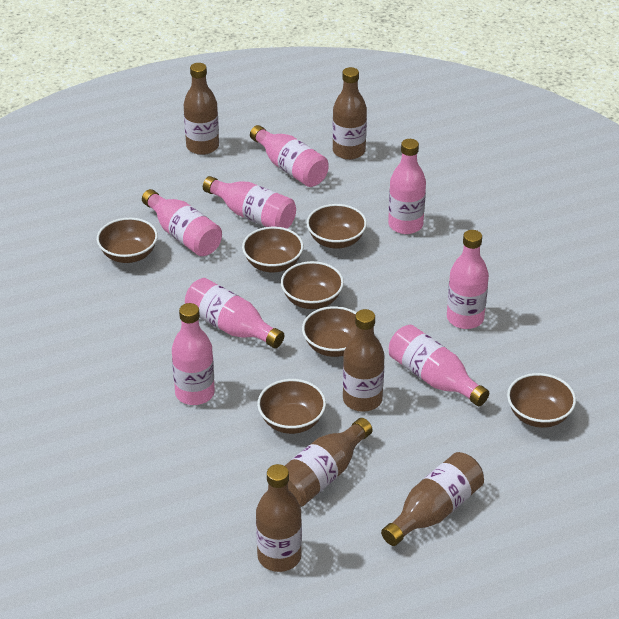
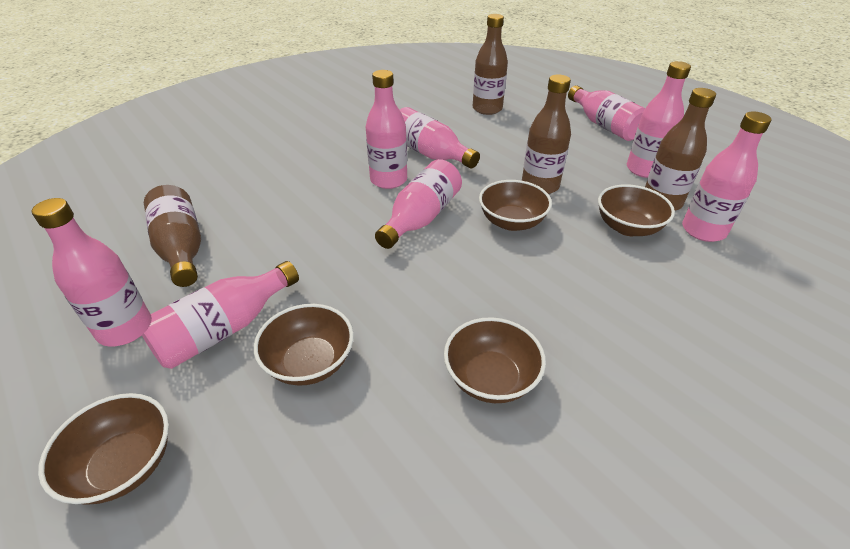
brown bottle: 6 -> 4
brown bowl: 7 -> 5

